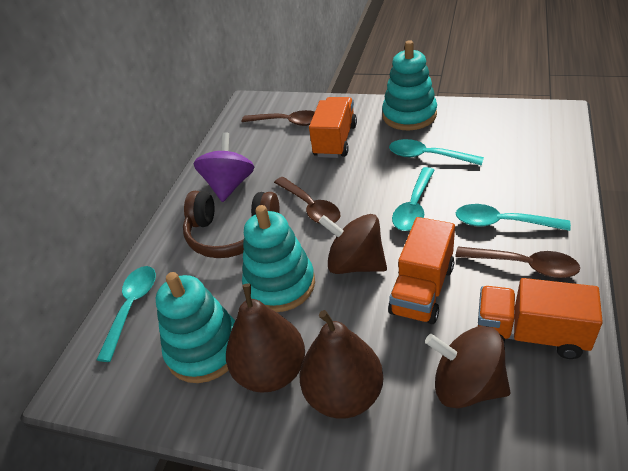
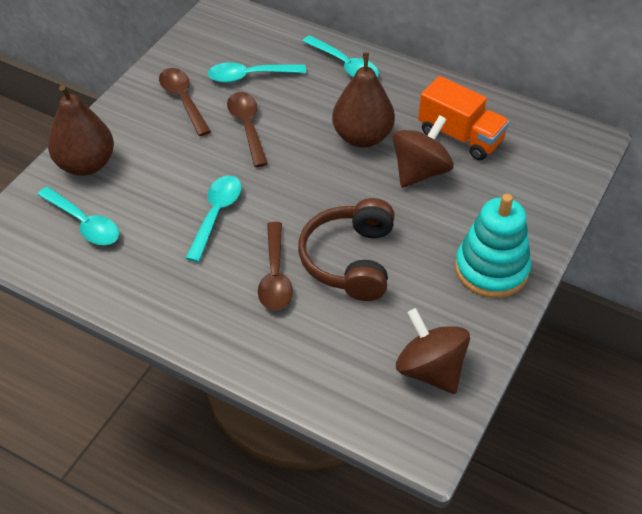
orange truck: 3 -> 1
purple spinning top: 1 -> 0
turquoise stacking toy: 3 -> 1

